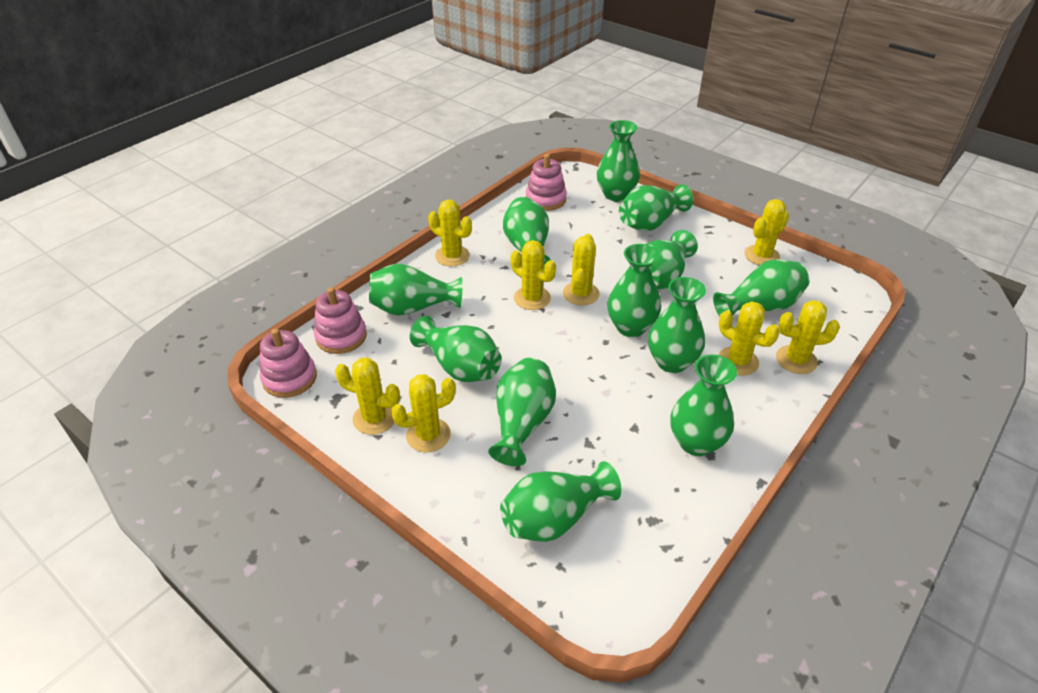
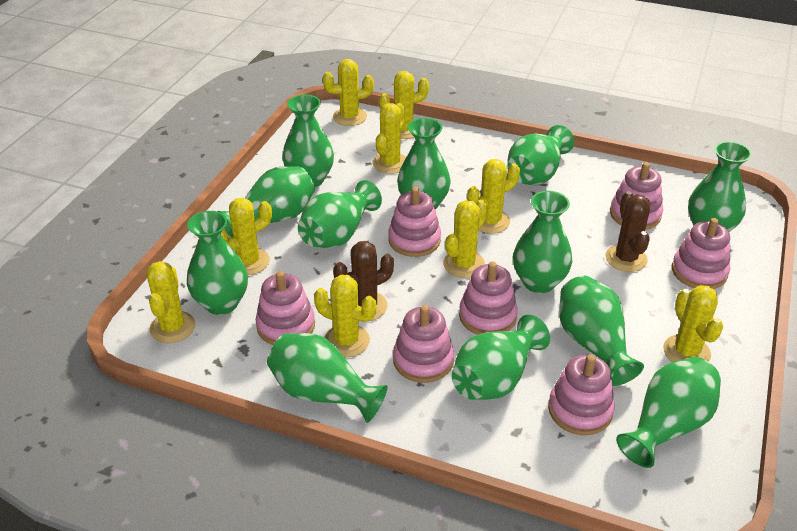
brown cactus: 0 -> 2
pink stacking toy: 3 -> 7
yellow cactus: 8 -> 9

